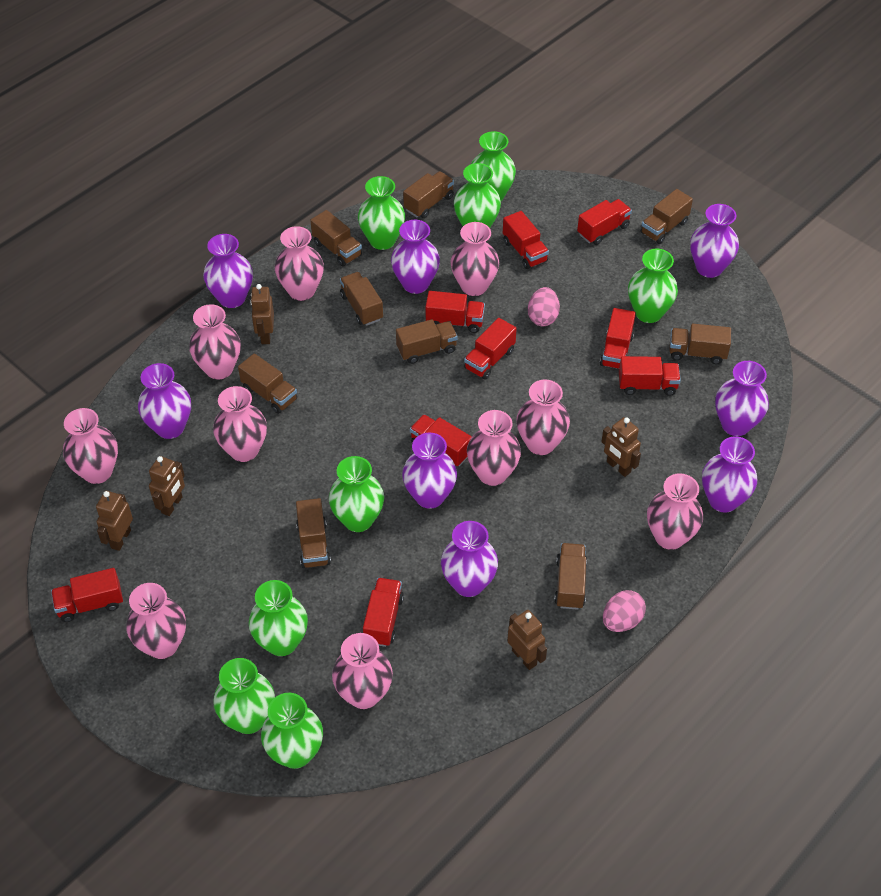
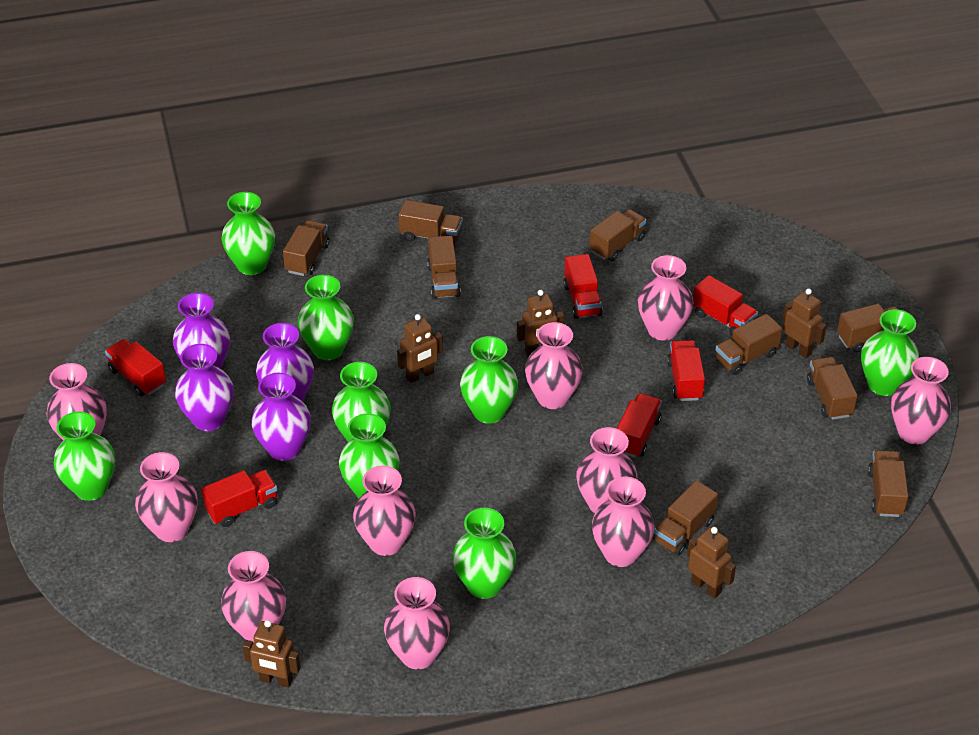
pink egg: 2 -> 0
purple vase: 8 -> 4
red truck: 9 -> 6

